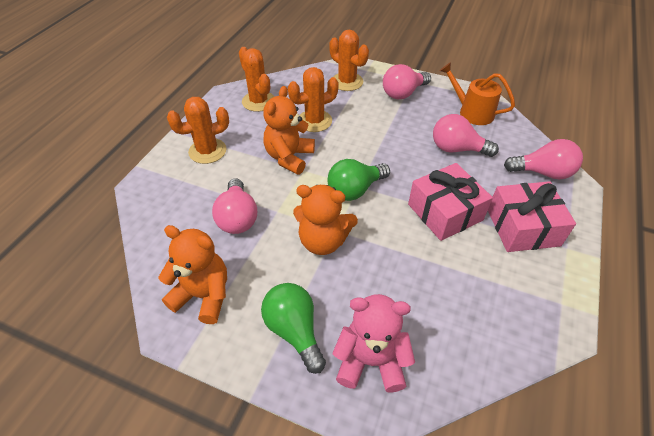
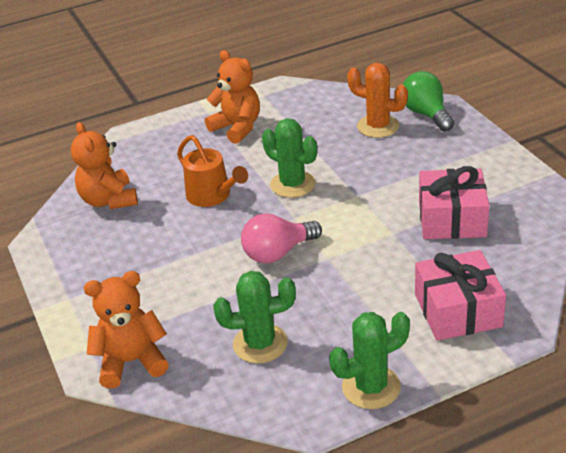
green cactus: 0 -> 3
green light bulb: 2 -> 1
orange cactus: 4 -> 1
pink light bulb: 4 -> 1
pink teddy bear: 1 -> 0

